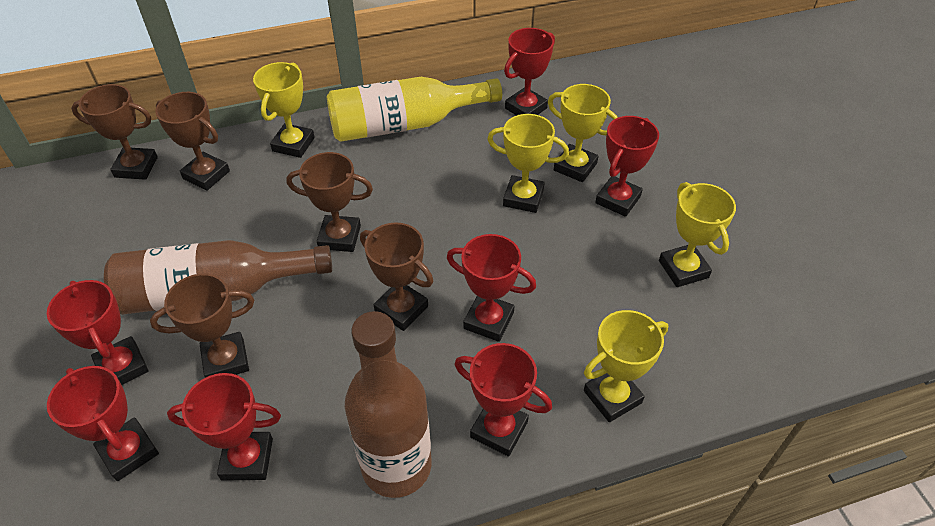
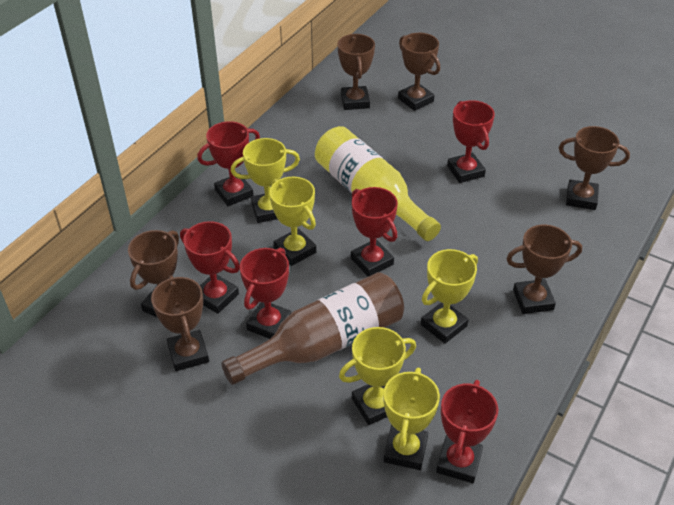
brown bottle: 2 -> 1
brown trophy: 5 -> 6
red trophy: 7 -> 6

